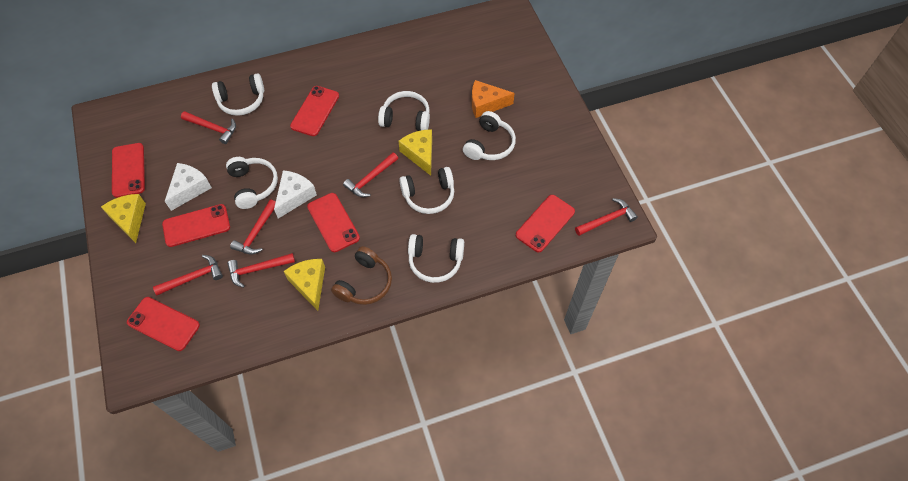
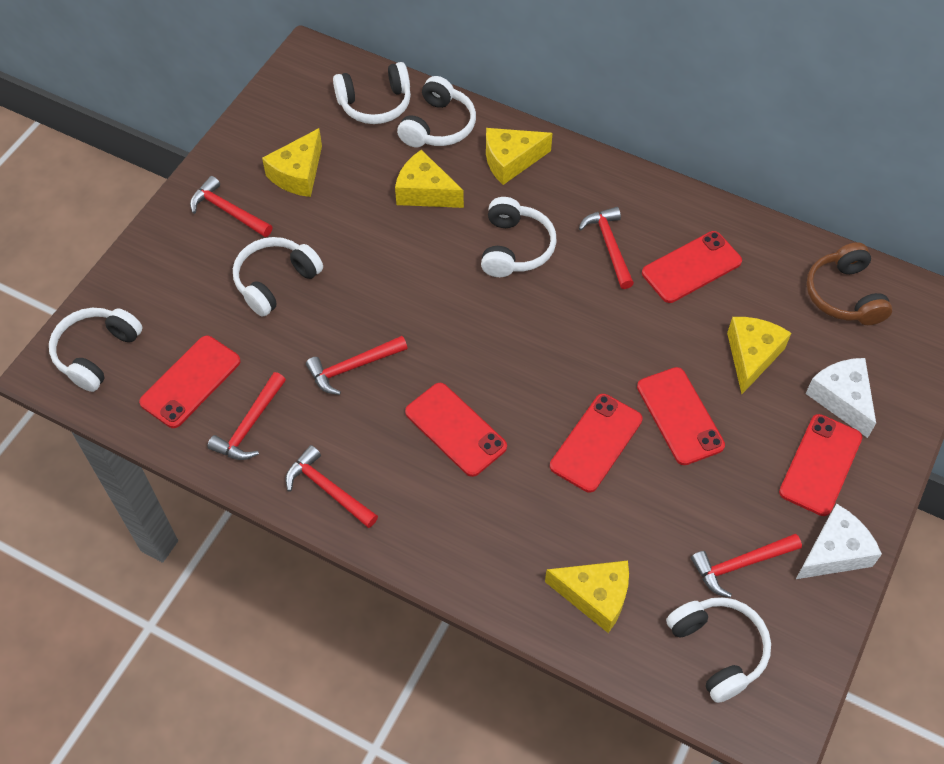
orange cheese: 1 -> 0
yellow cheese: 3 -> 5

